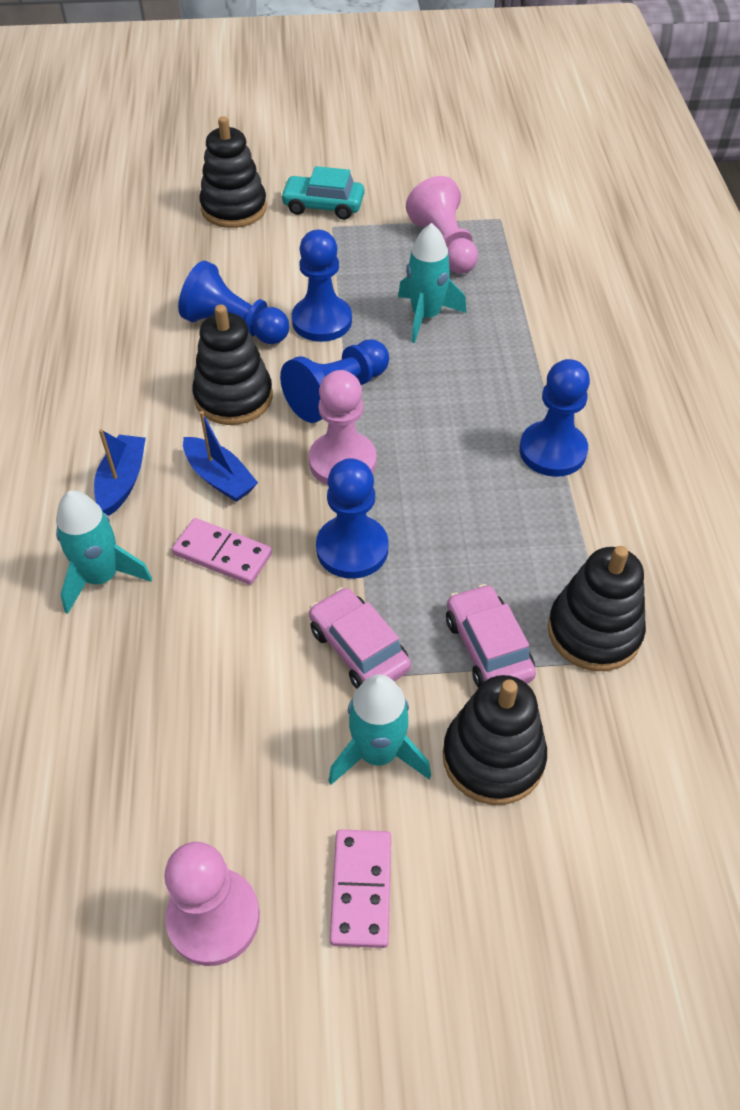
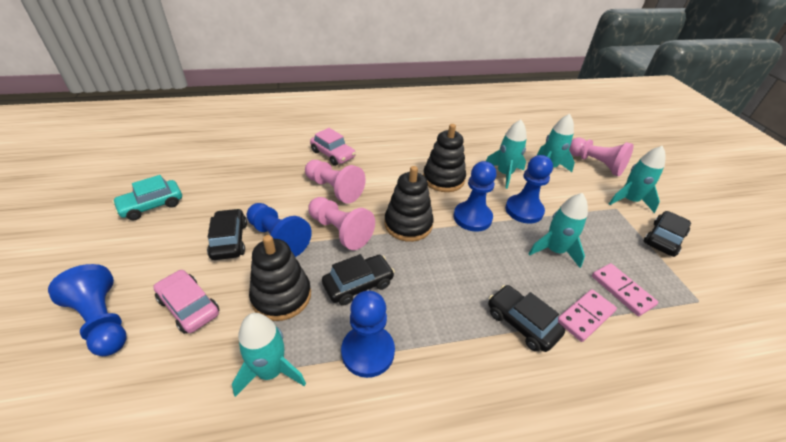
black car: 0 -> 4
black stacking toy: 4 -> 3
blue boat: 2 -> 0
turquoise rocket: 3 -> 5

